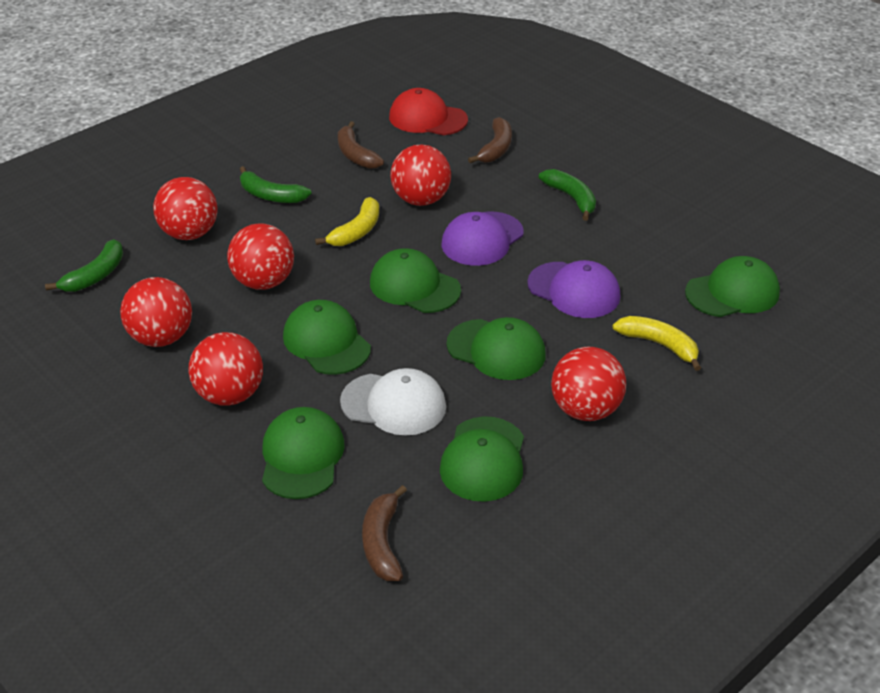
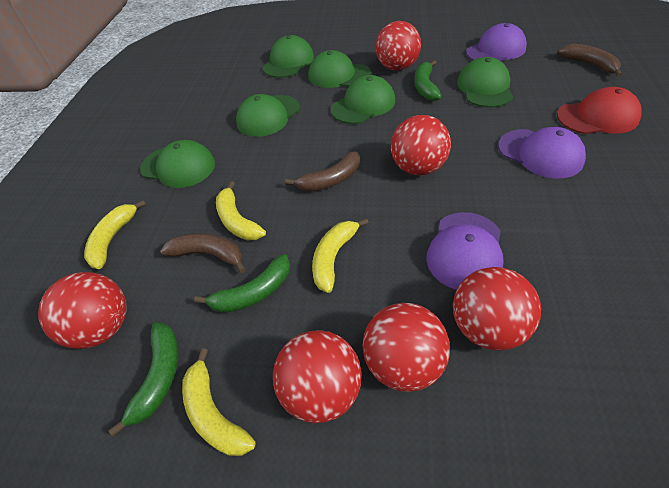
purple cap: 2 -> 3
white cap: 1 -> 0
yellow banana: 2 -> 4

